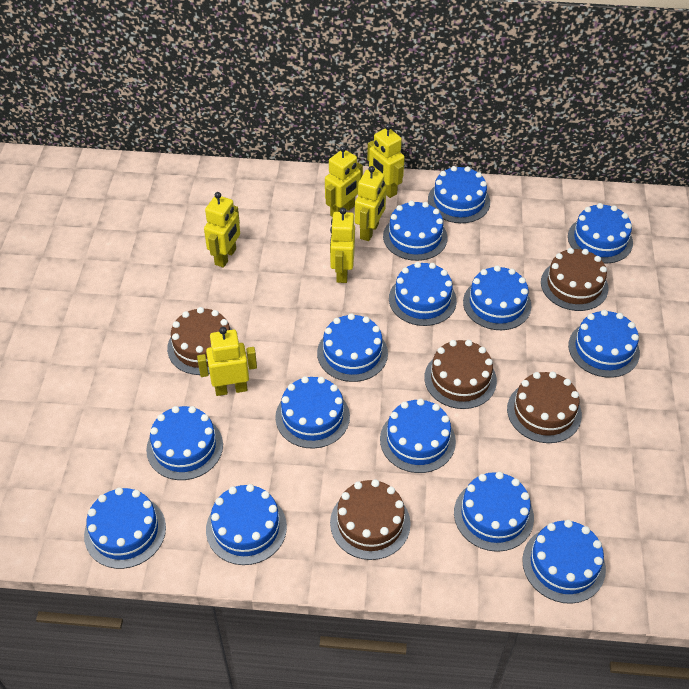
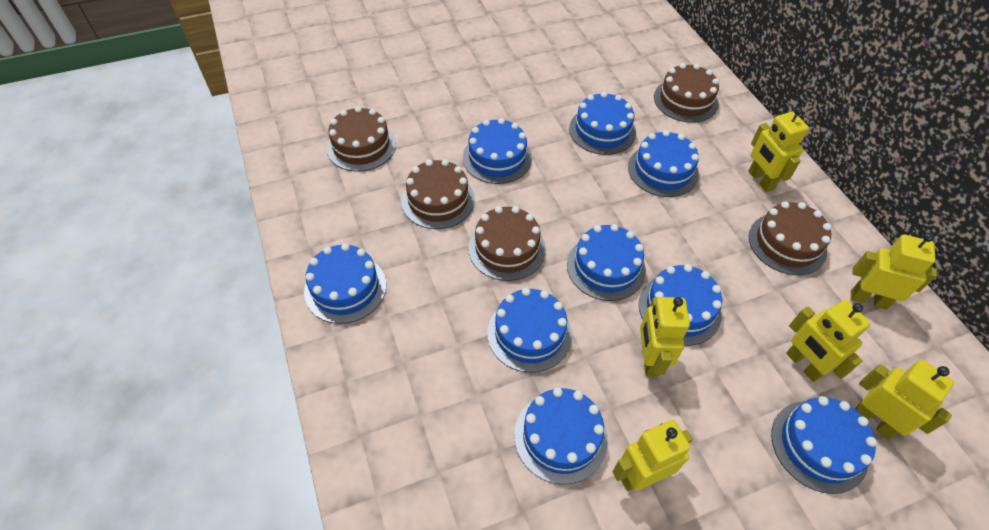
blue cake: 14 -> 9

